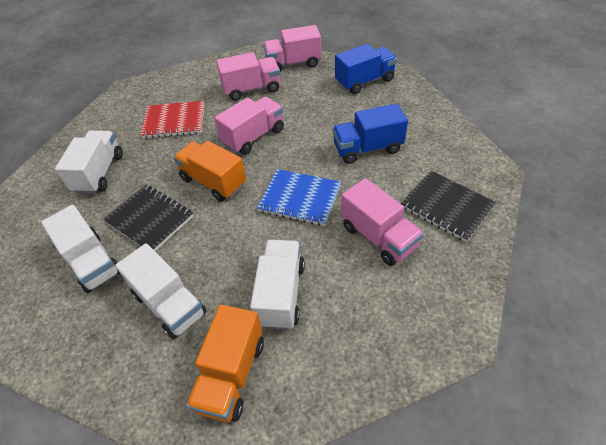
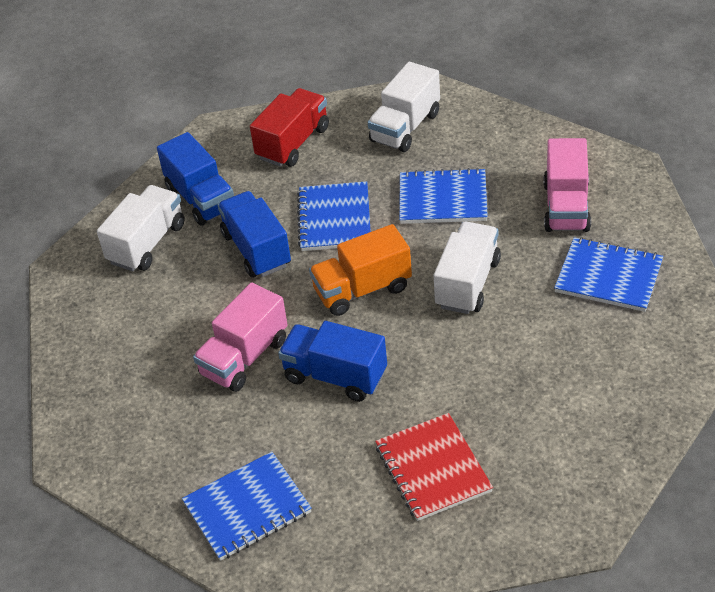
black notebook: 2 -> 0
blue notebook: 1 -> 4
blue truck: 2 -> 3
orange truck: 2 -> 1
pink truck: 4 -> 2
red truck: 0 -> 1
white truck: 4 -> 3

